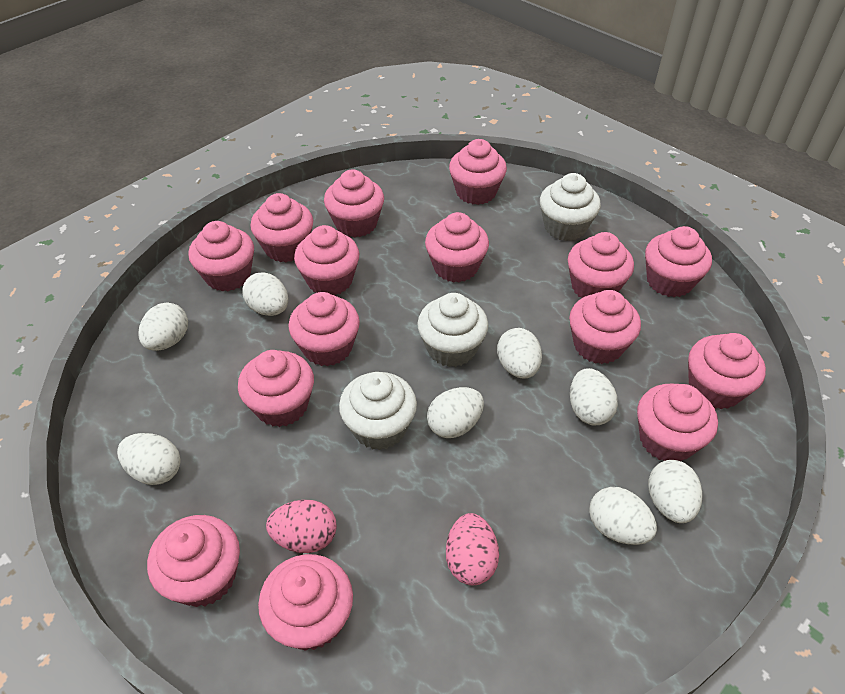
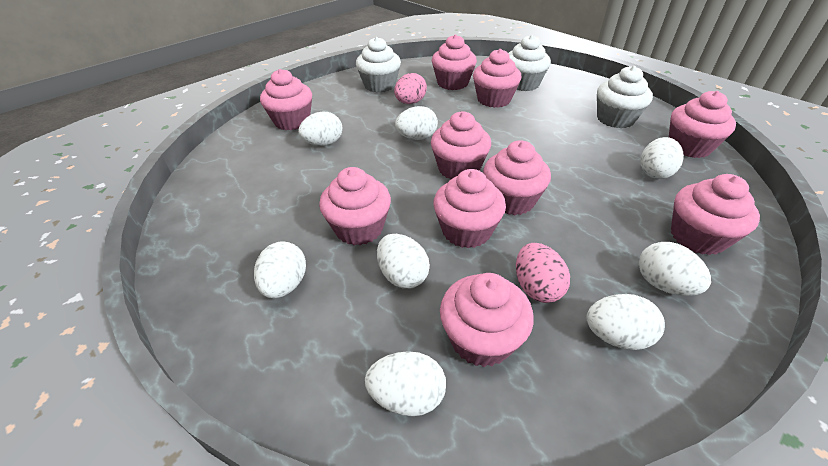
pink cupcake: 15 -> 10

